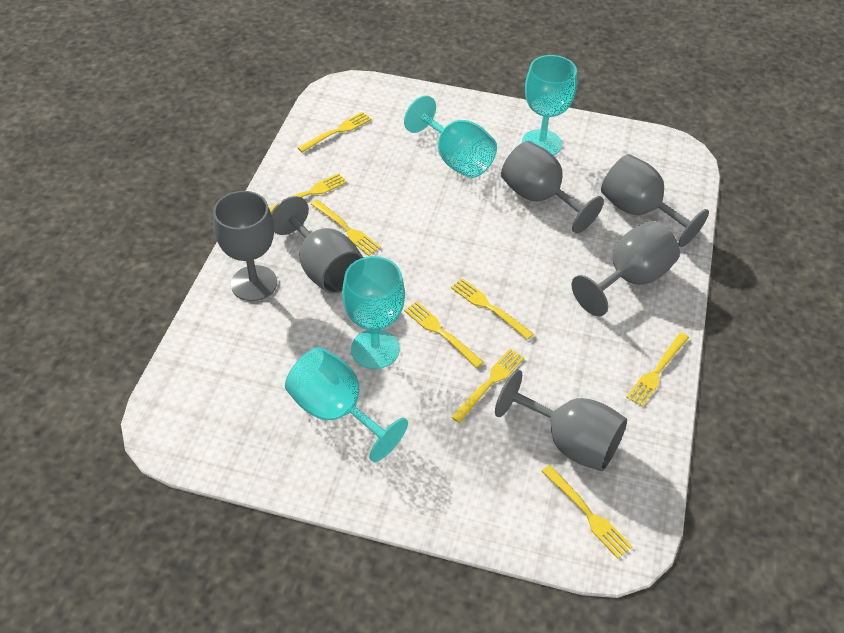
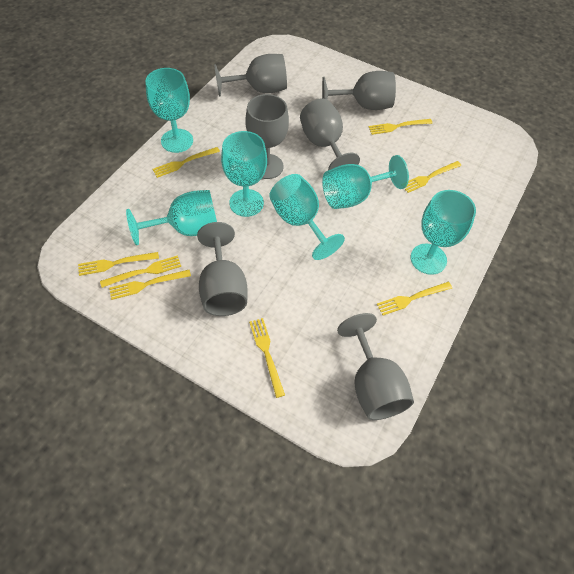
turquoise goblet: 4 -> 6

